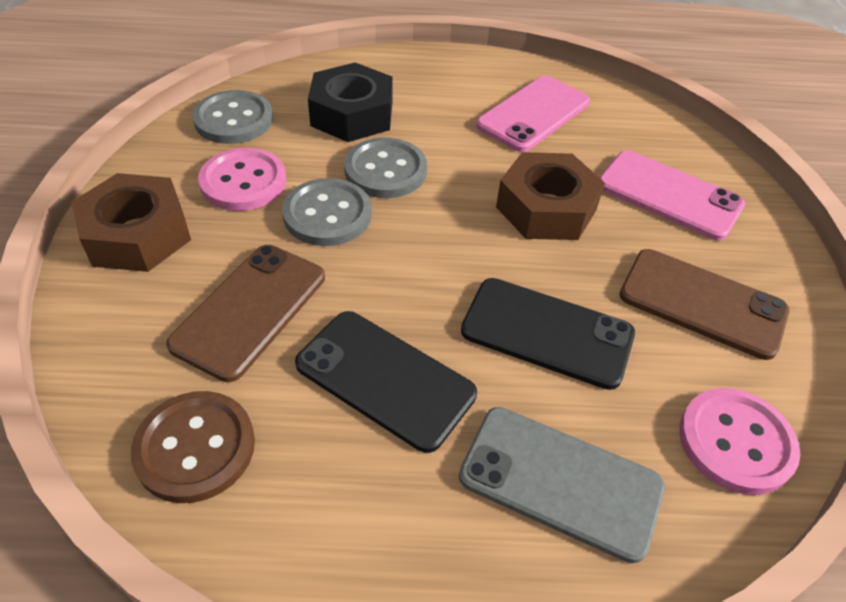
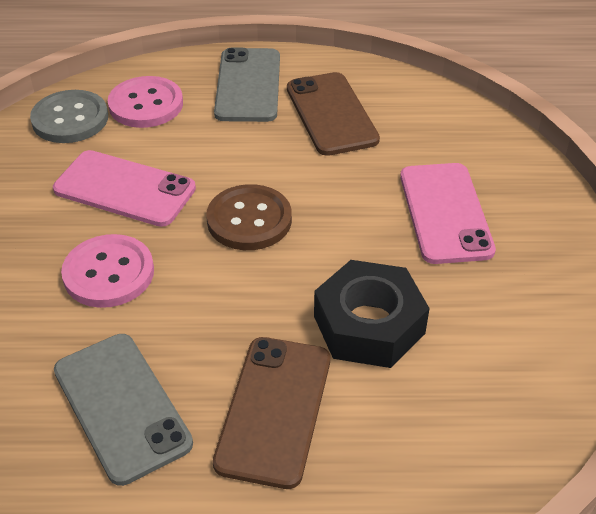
black phone: 2 -> 0
brown nut: 2 -> 0
grey button: 3 -> 1
grey phone: 1 -> 2

